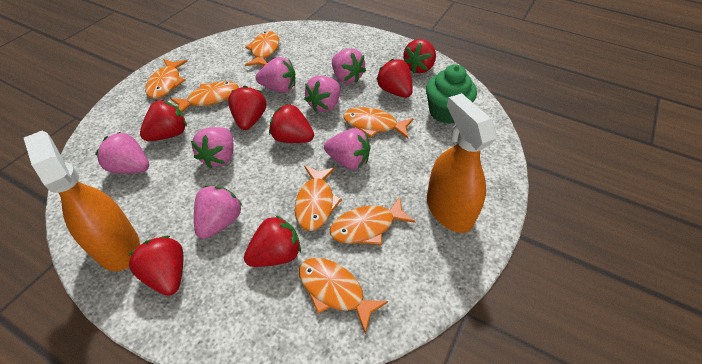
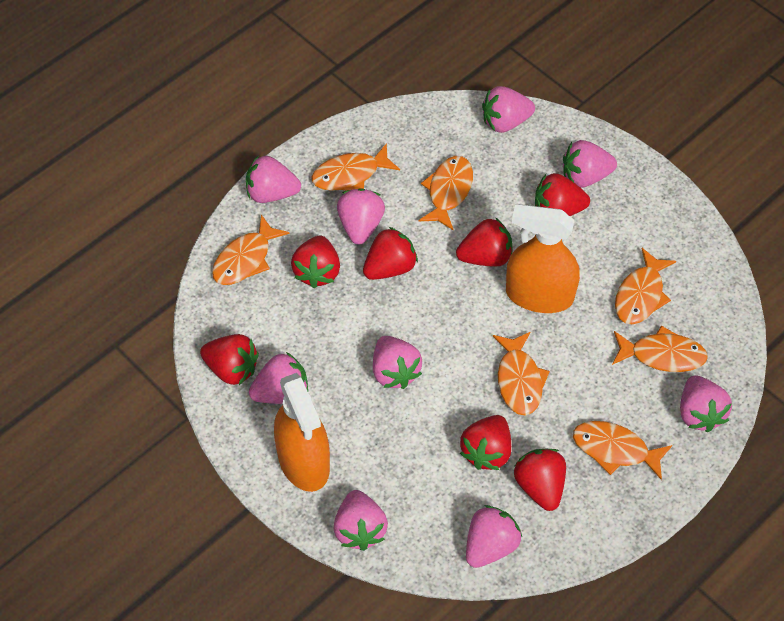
green cupcake: 1 -> 0
pink strawberry: 7 -> 9

